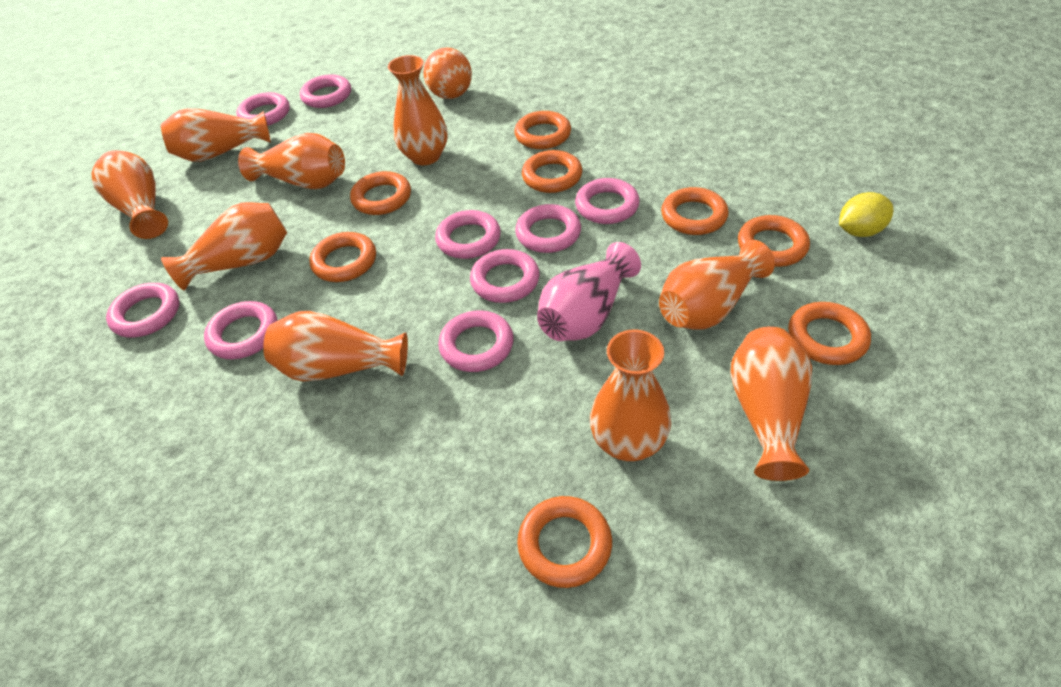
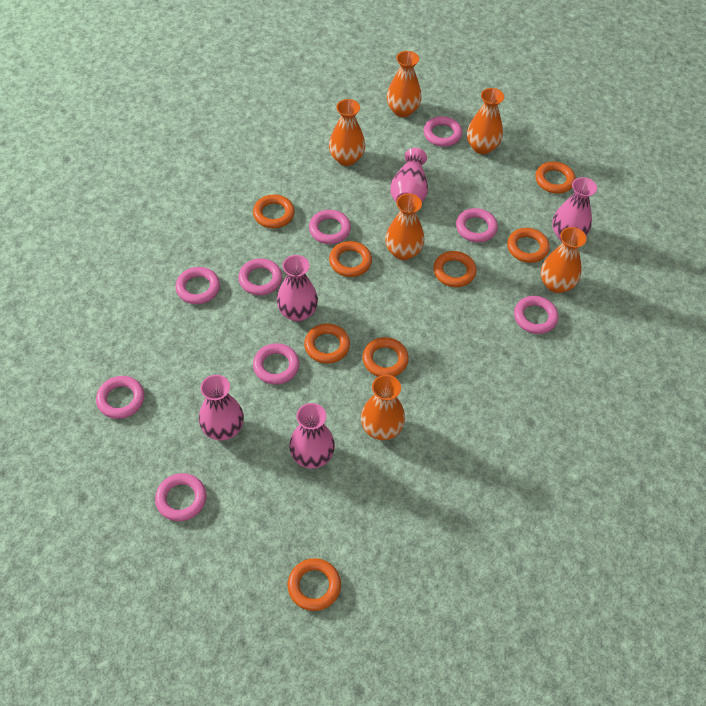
orange ball: 1 -> 0
orange vase: 9 -> 6
pink vase: 1 -> 5
yellow lemon: 1 -> 0

